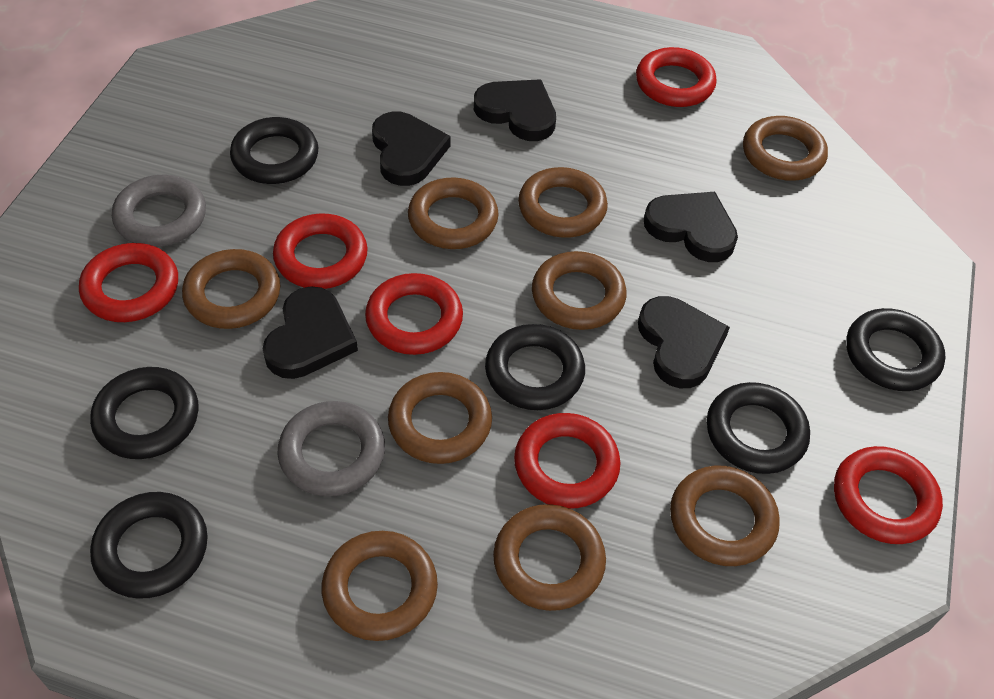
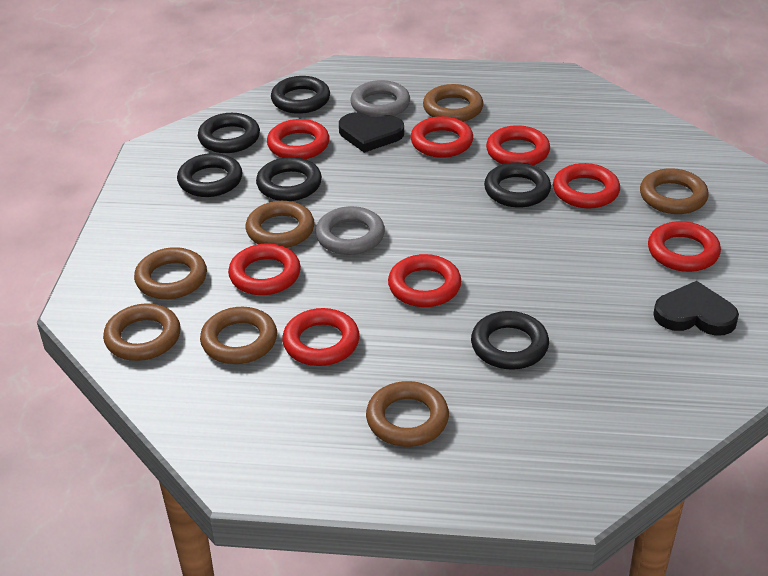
black heart: 5 -> 2
brown ring: 9 -> 7
red ring: 6 -> 8

